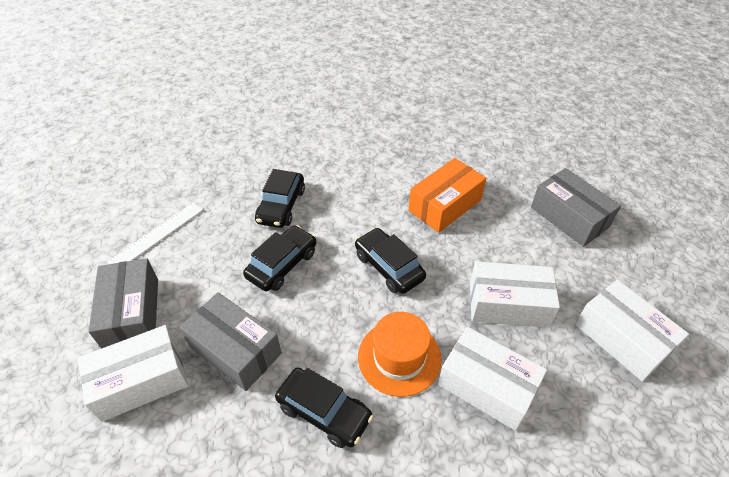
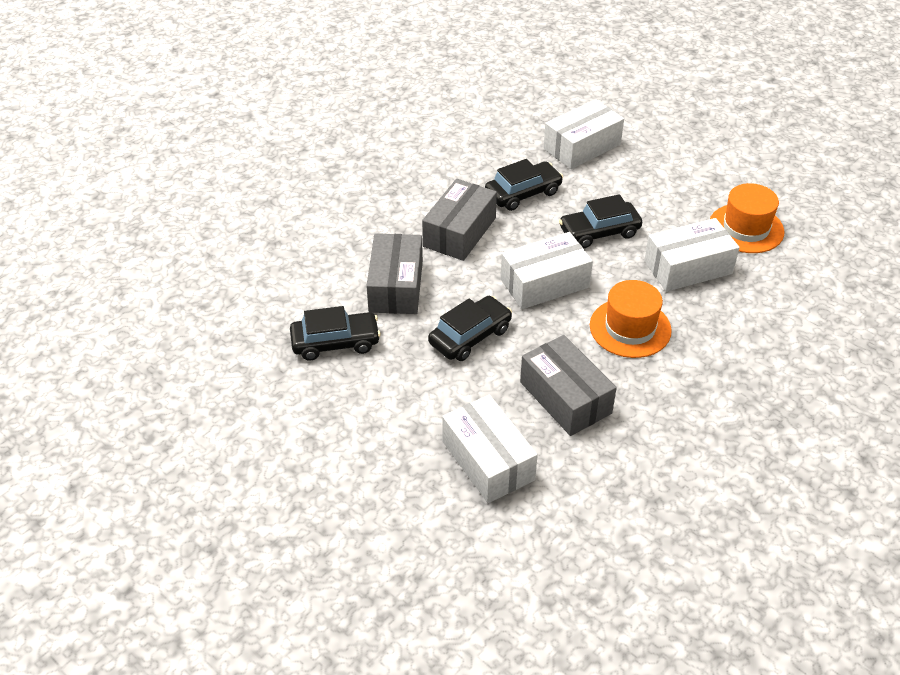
orange box: 1 -> 0
orange hat: 1 -> 2
white ruler: 1 -> 0

